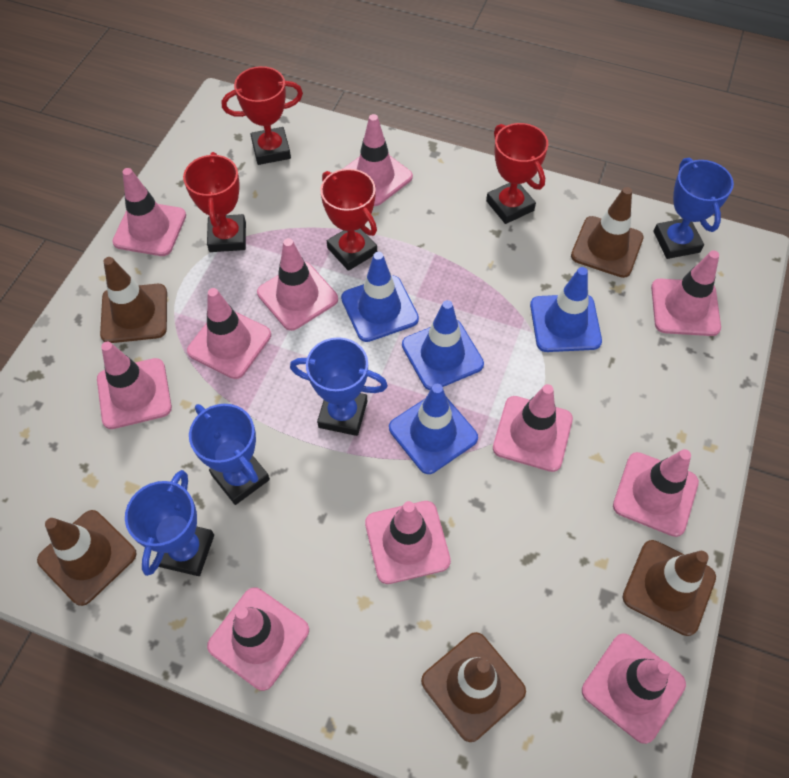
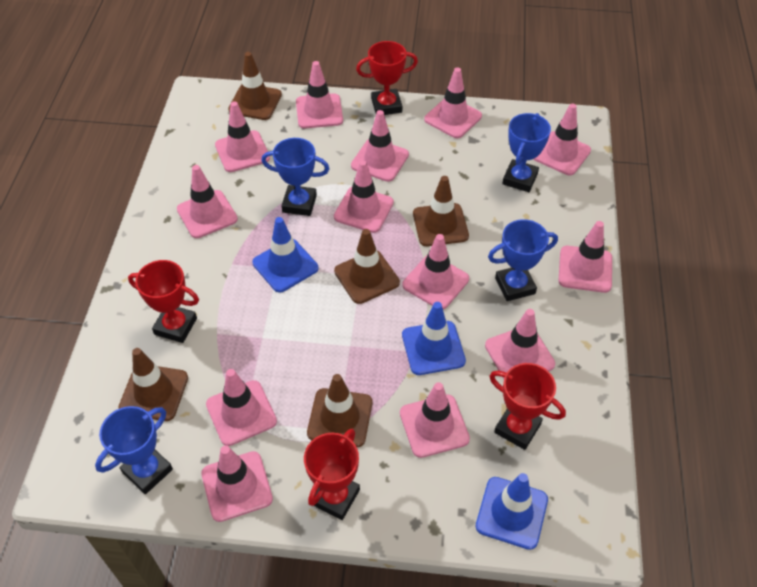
blue traffic cone: 4 -> 3
pink traffic cone: 11 -> 13

